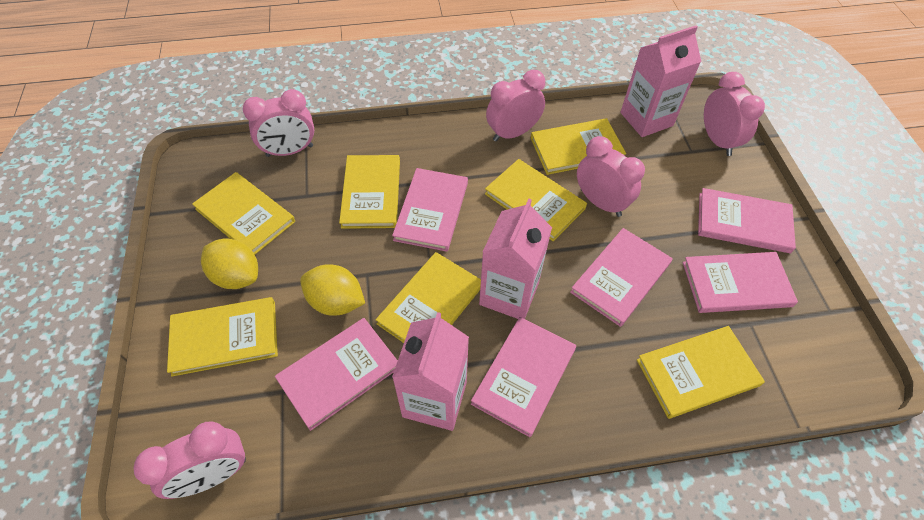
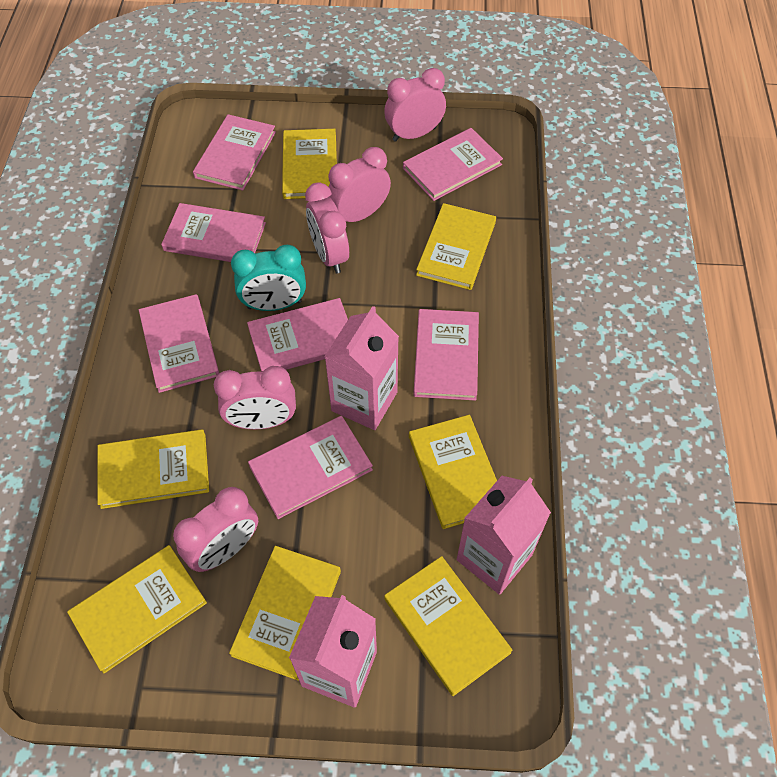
pink book: 6 -> 7
turquoise clock: 0 -> 1
yellow lemon: 2 -> 0

